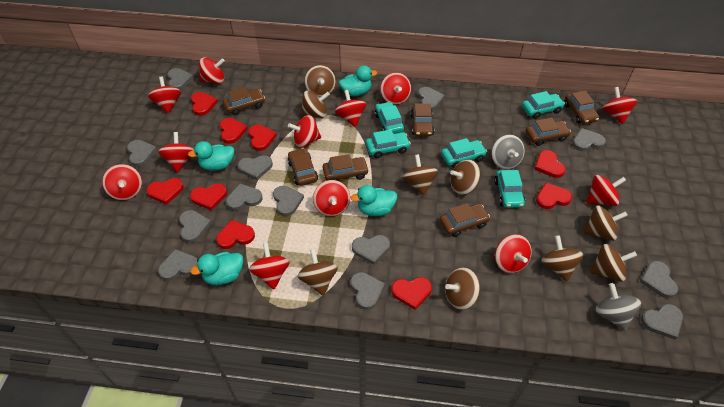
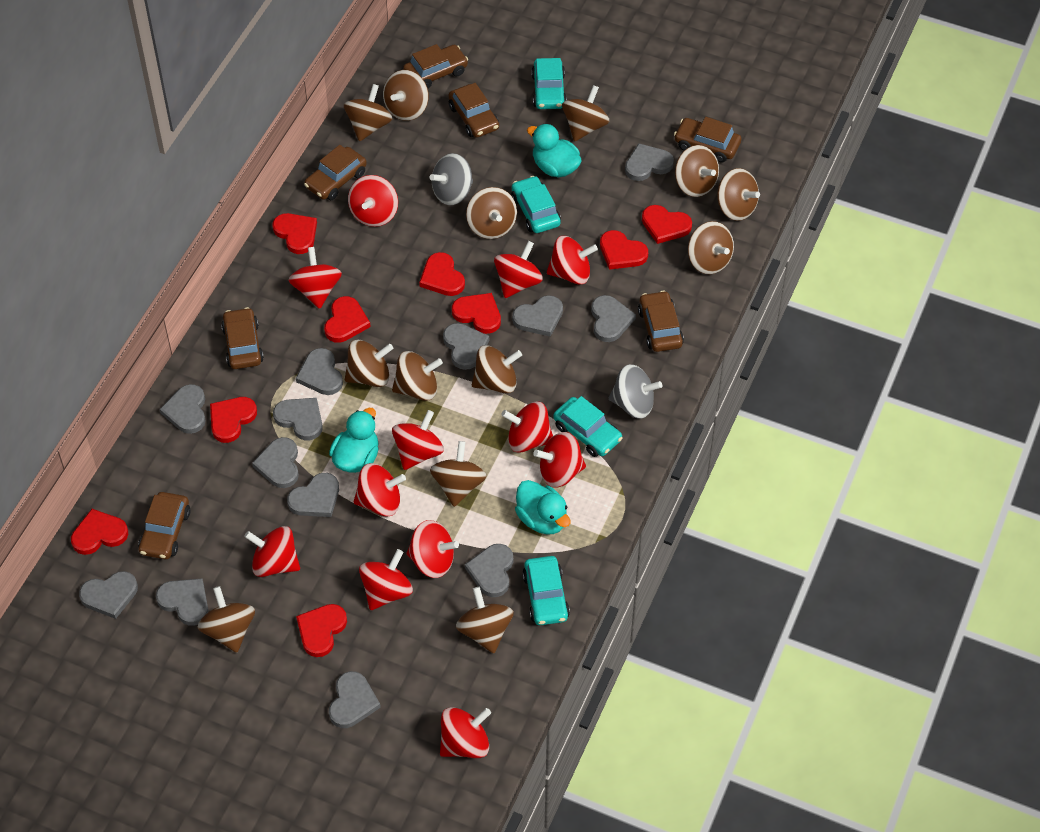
brown spinning top: 9 -> 13
turquoise car: 5 -> 4
turquoise duck: 4 -> 3

